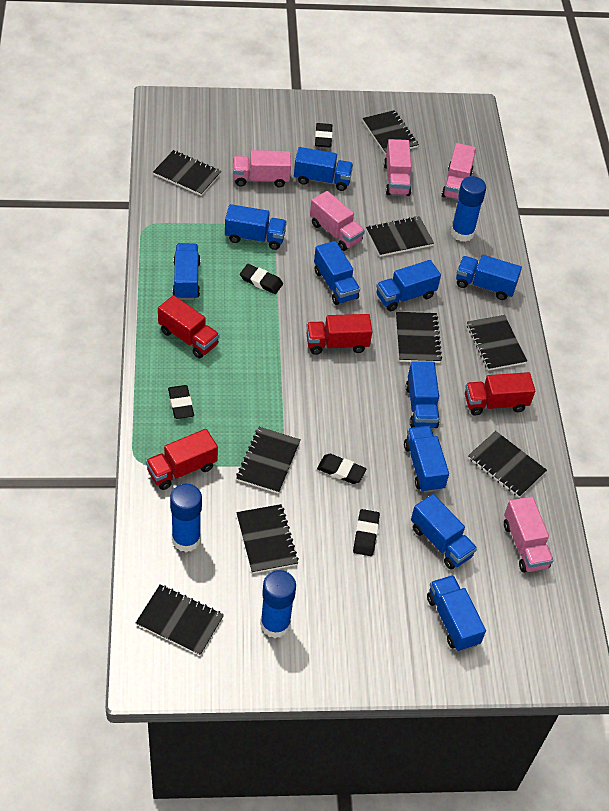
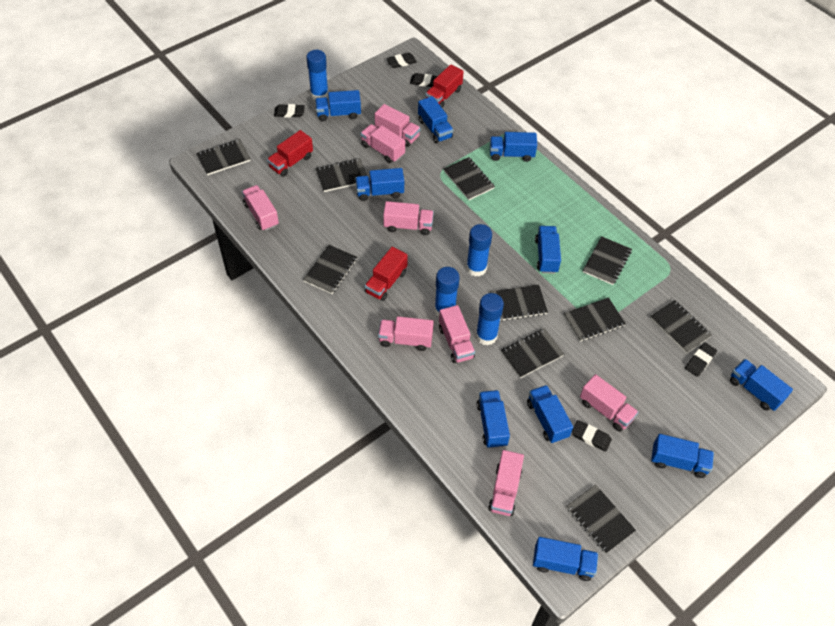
black notebook: 9 -> 10
blue glue stick: 3 -> 4
pink truck: 5 -> 8
red truck: 4 -> 3

